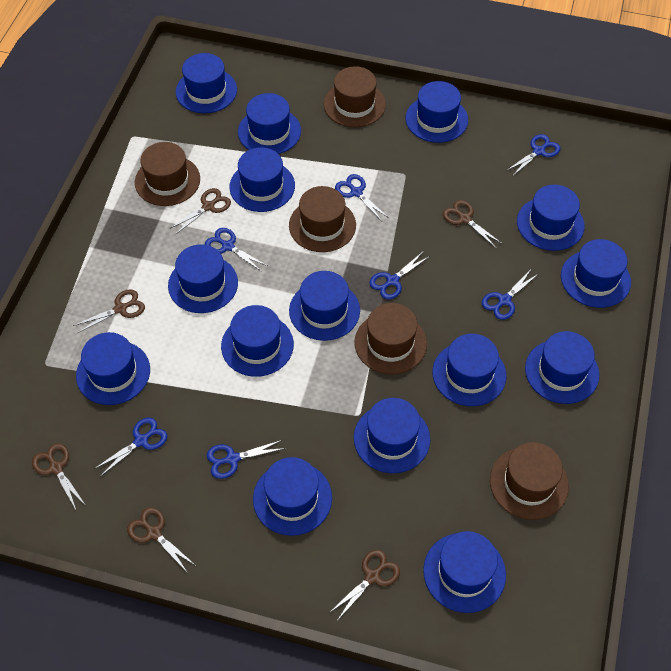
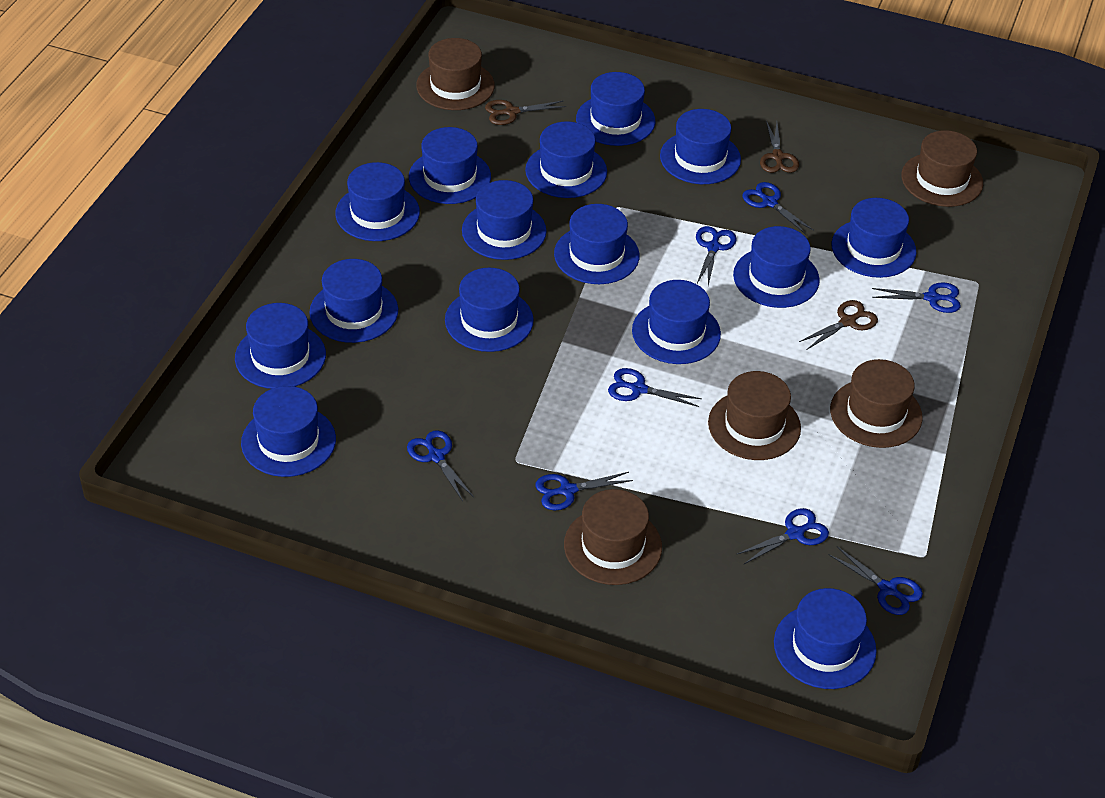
blue scissors: 7 -> 8
brown scissors: 6 -> 3

